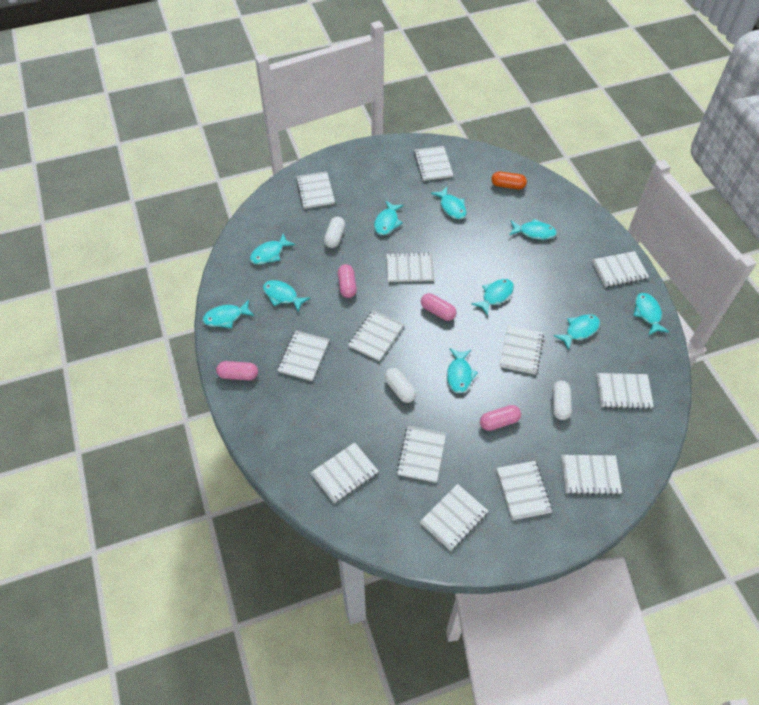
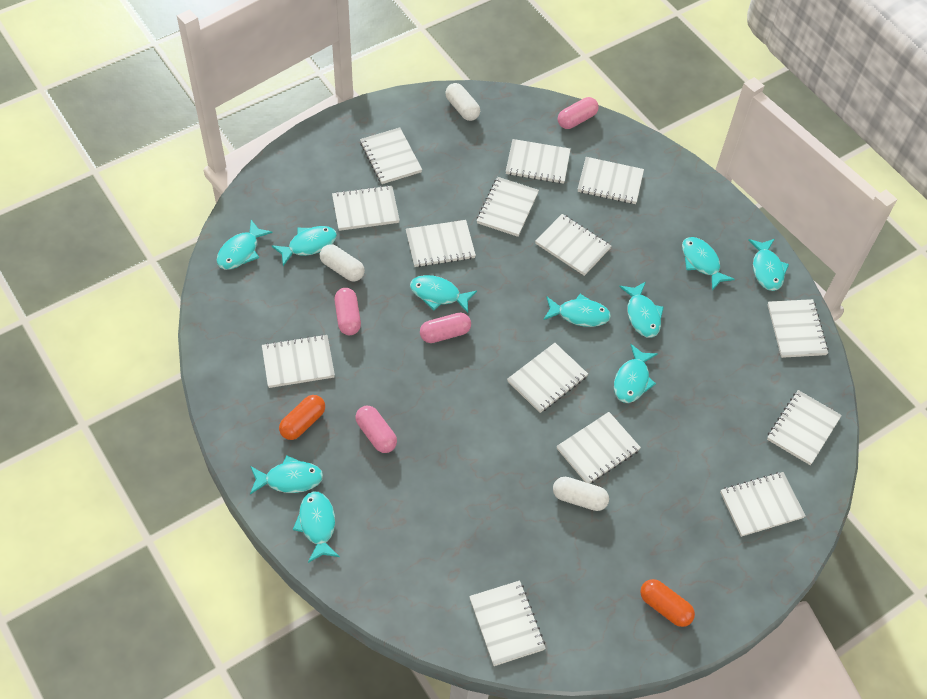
orange capsule: 1 -> 2
white notebook: 13 -> 14

